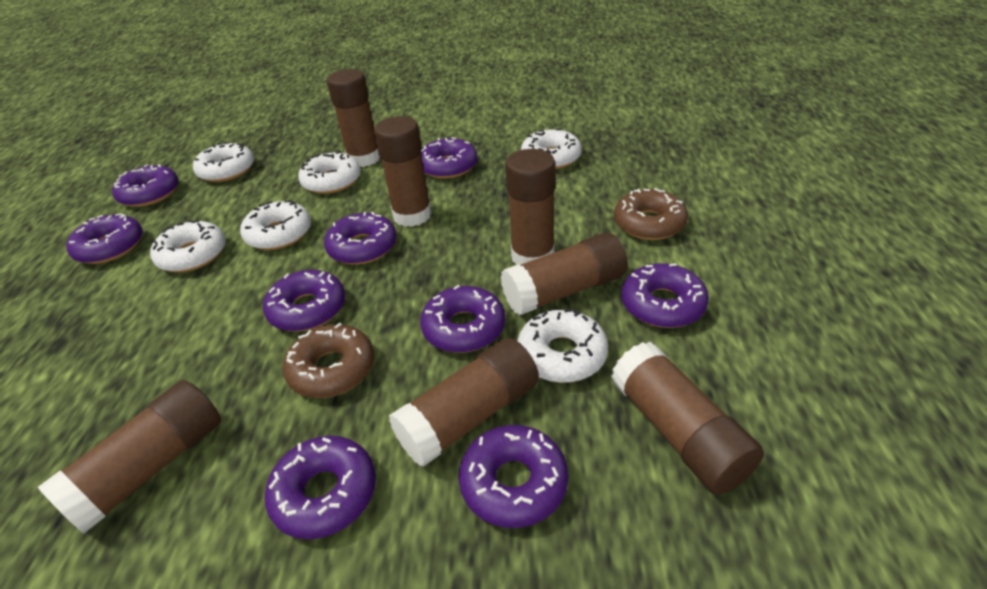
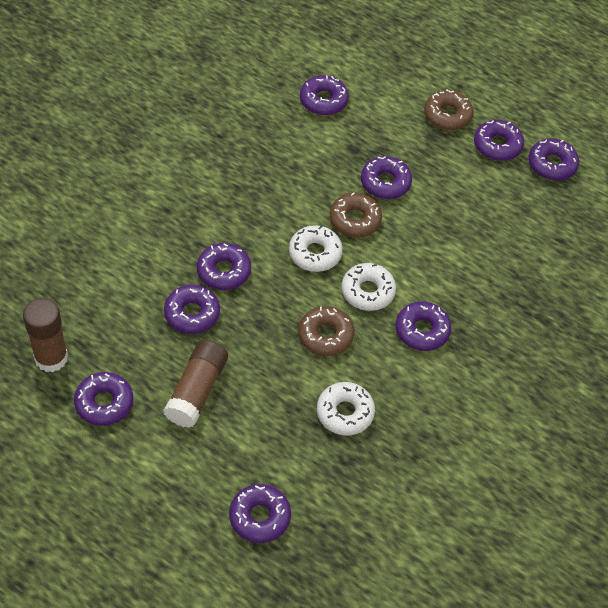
brown donut: 2 -> 3
brown glue stick: 7 -> 2
white donut: 6 -> 3

